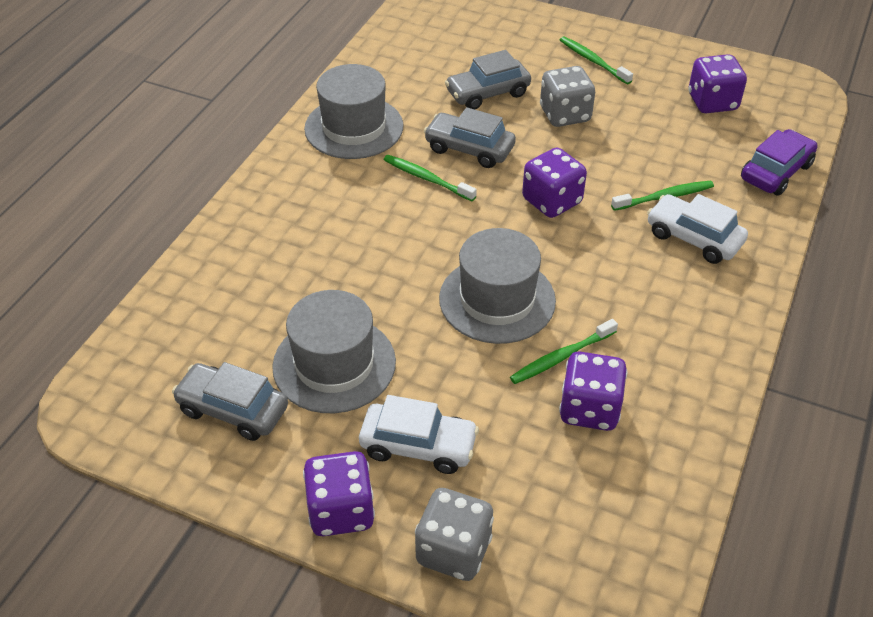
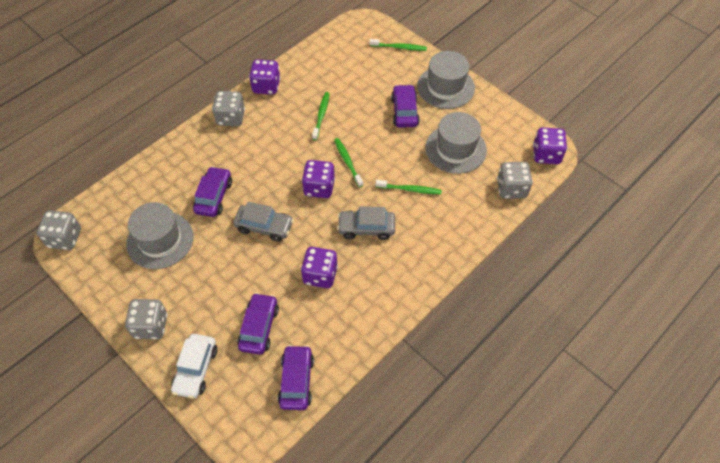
grey car: 3 -> 2
grey dice: 2 -> 4
purple car: 1 -> 4
white car: 2 -> 1

